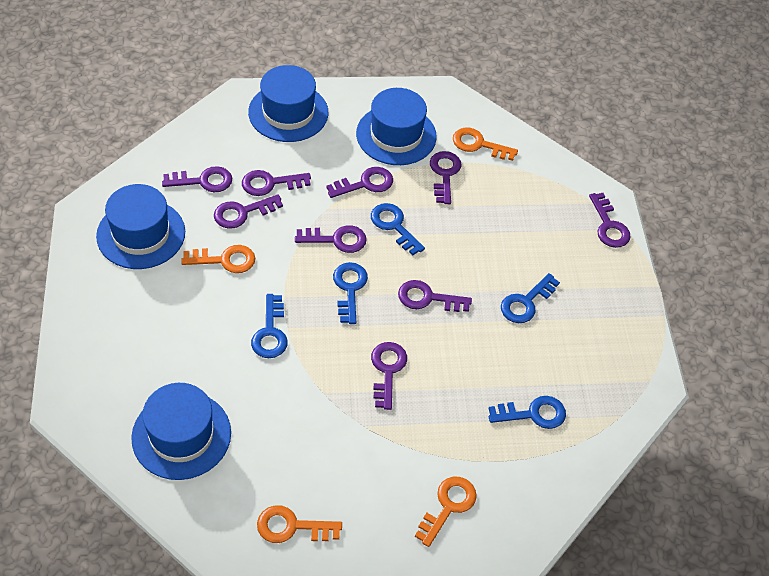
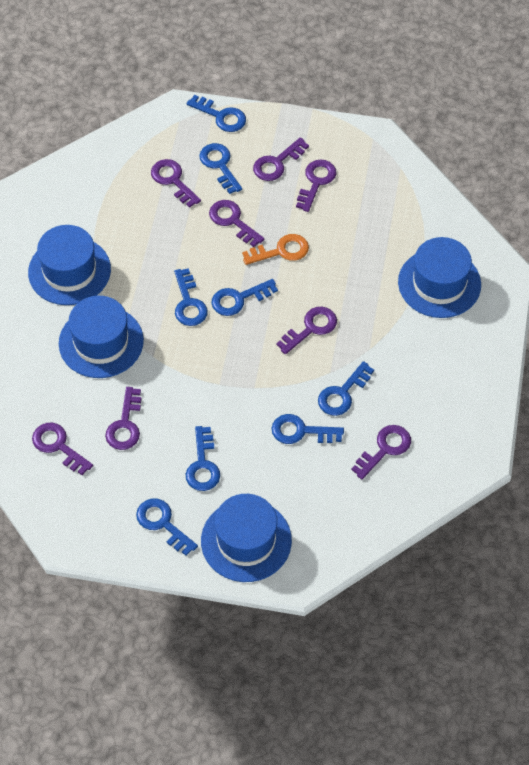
blue key: 5 -> 8
orange key: 4 -> 1
purple key: 9 -> 8

